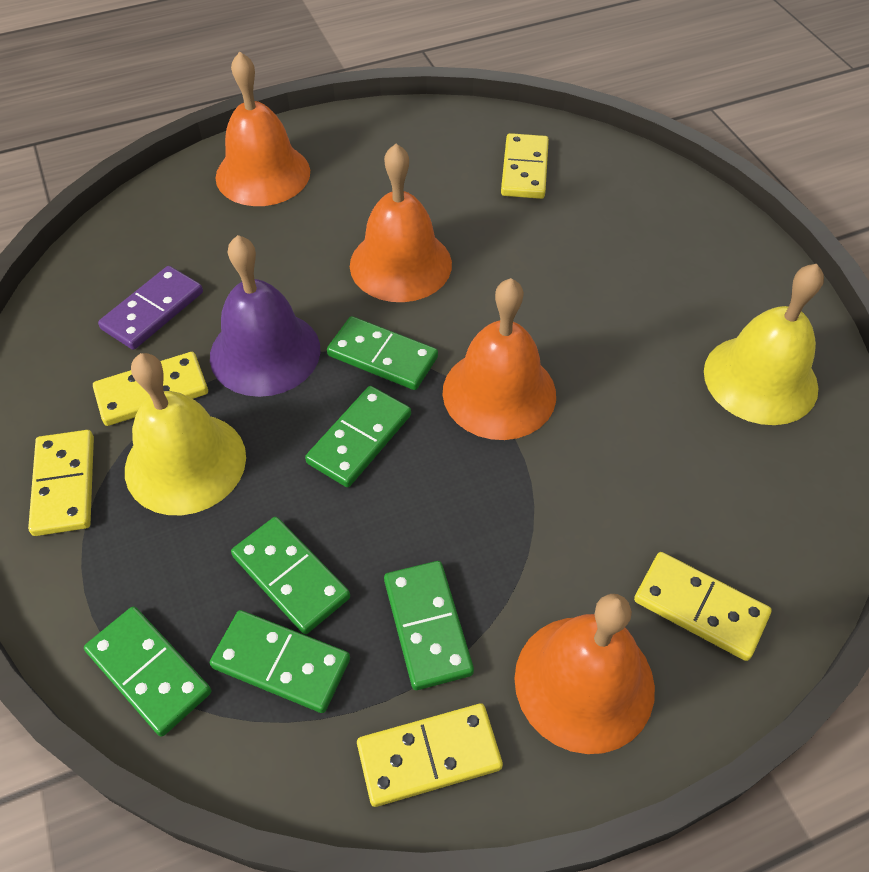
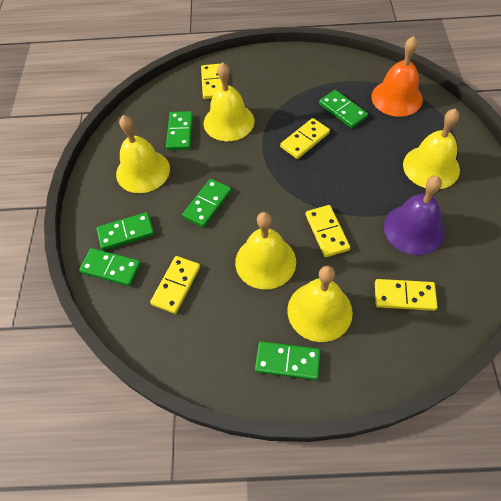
orange bell: 4 -> 1
purple domino: 1 -> 0
yellow bell: 2 -> 5

